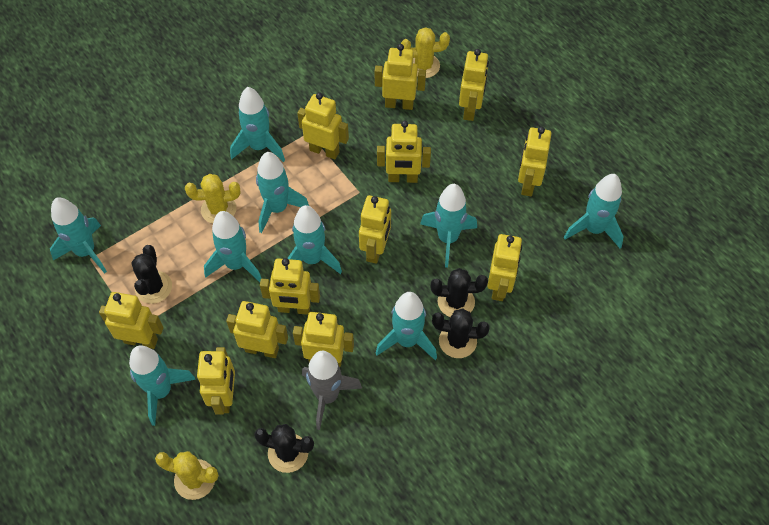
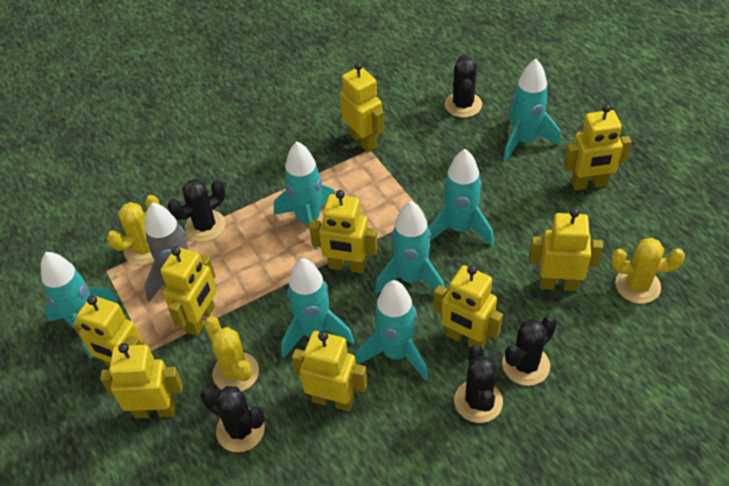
black cactus: 4 -> 5
turquoise rocket: 9 -> 7
yellow robot: 12 -> 9

